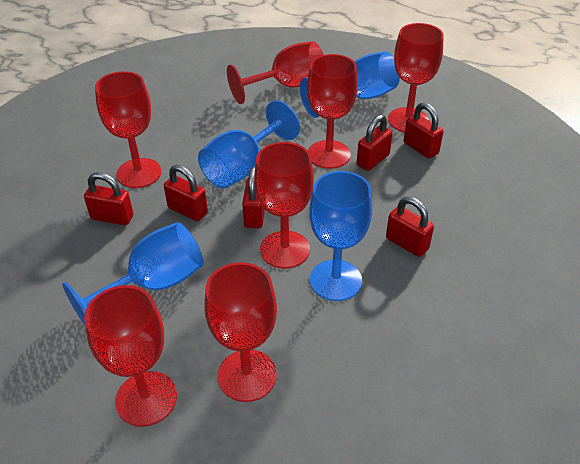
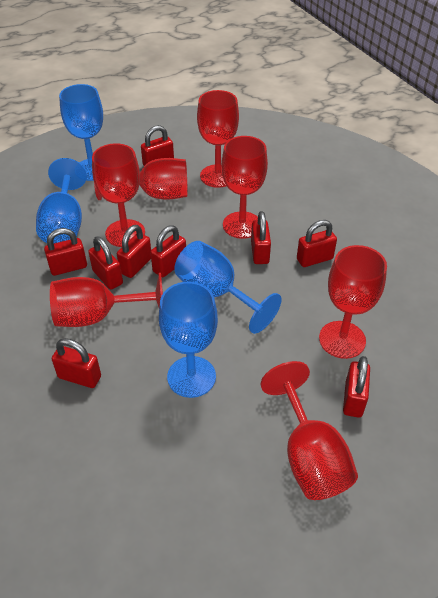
red padlock: 6 -> 9

